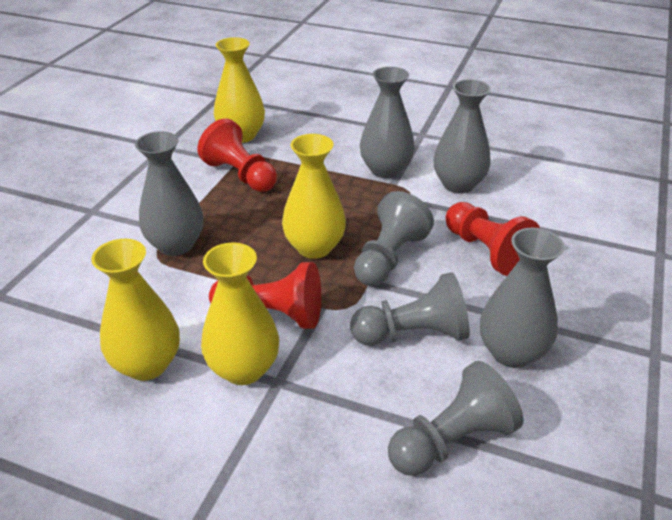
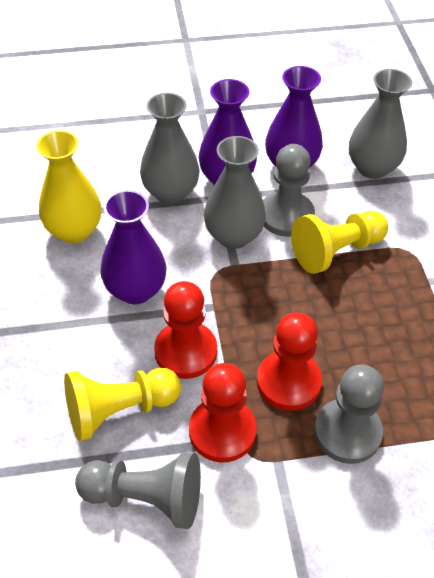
grey vase: 4 -> 3
purple vase: 0 -> 3
yellow pawn: 0 -> 2
yellow vase: 4 -> 1

